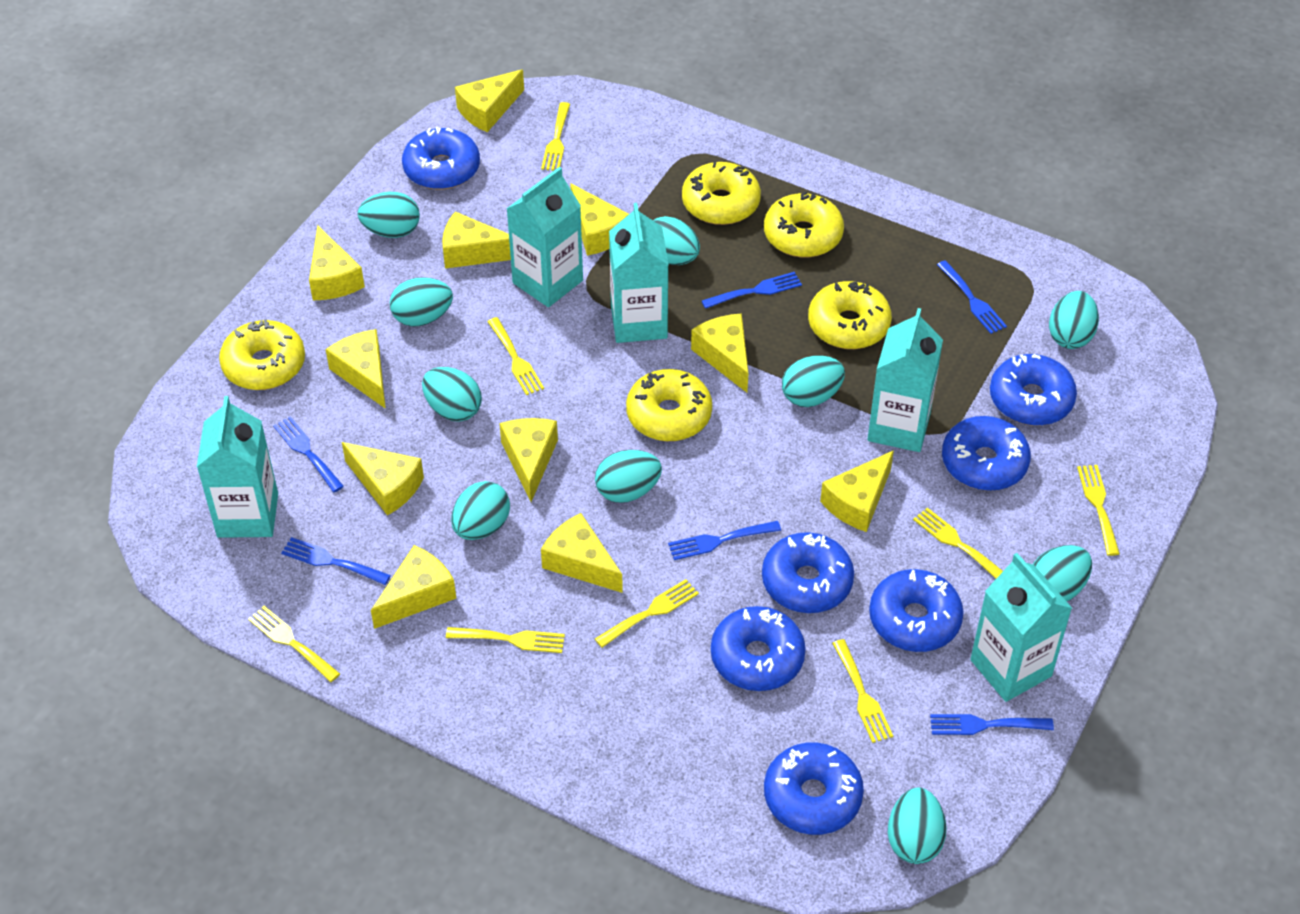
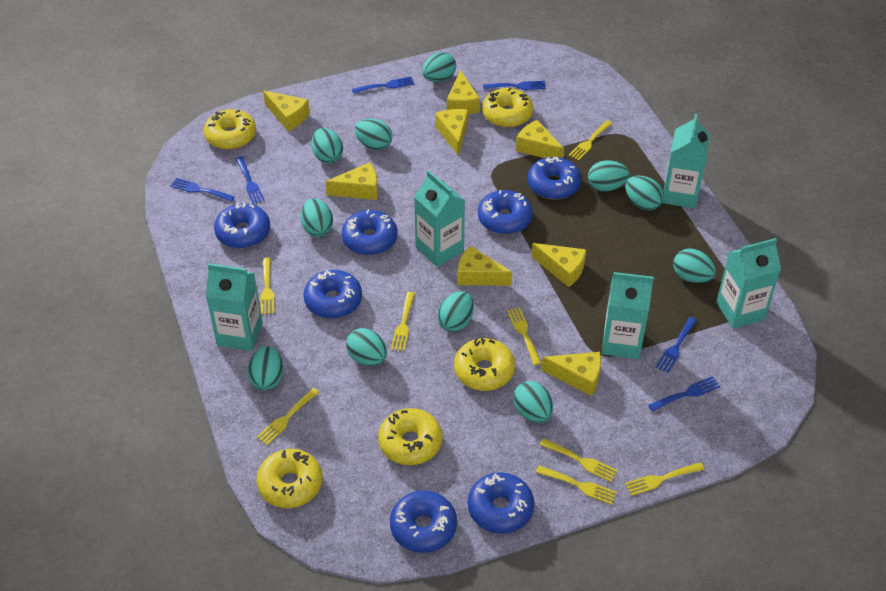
turquoise egg: 10 -> 11
yellow cheese: 11 -> 8

